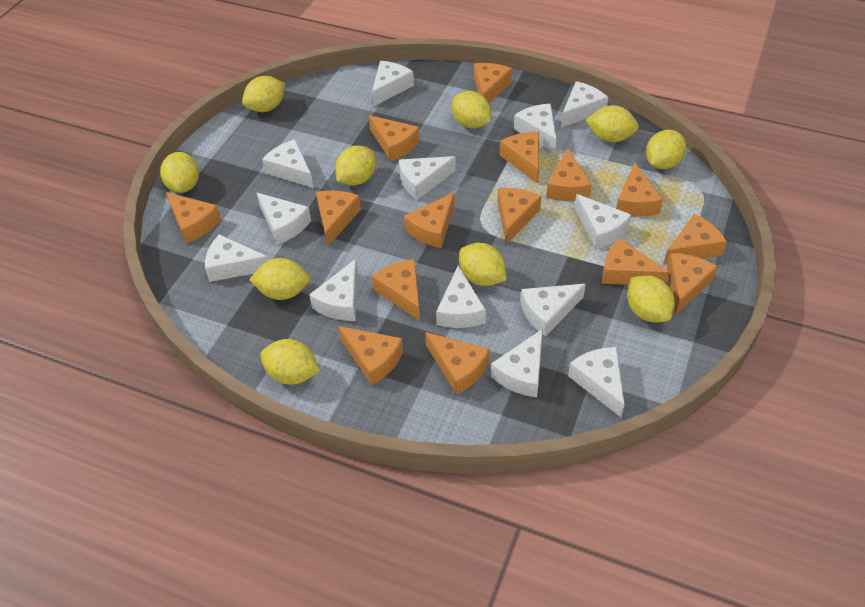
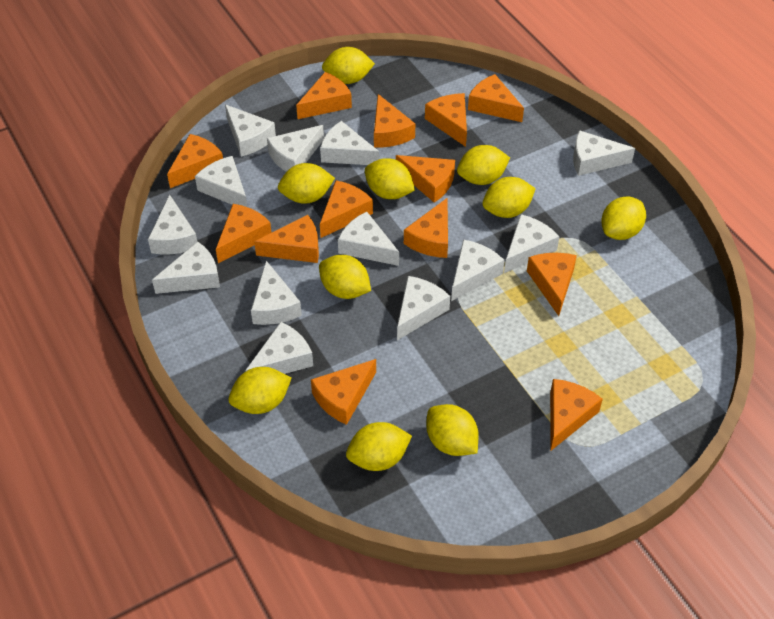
orange cheese: 15 -> 13

